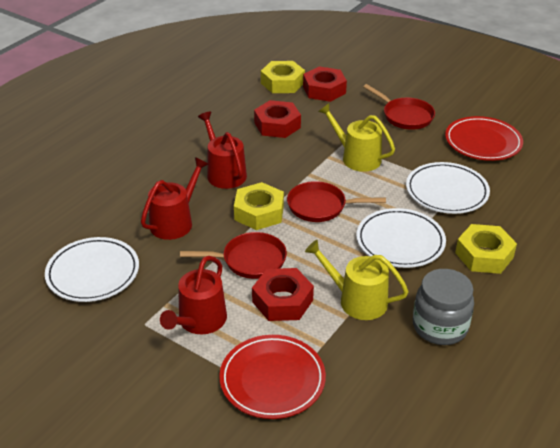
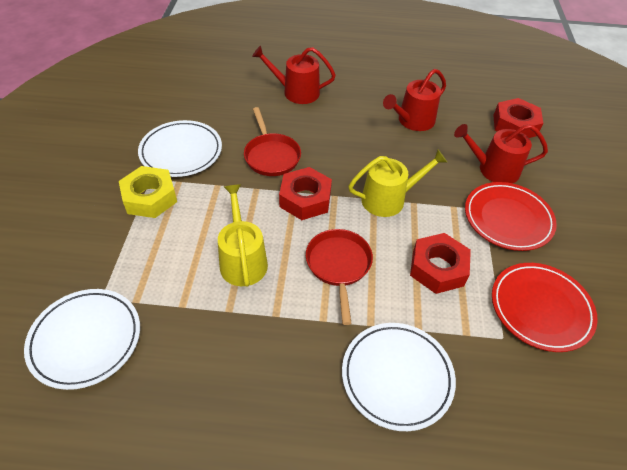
grey jar: 1 -> 0
red pan: 3 -> 2
yellow nut: 3 -> 1

